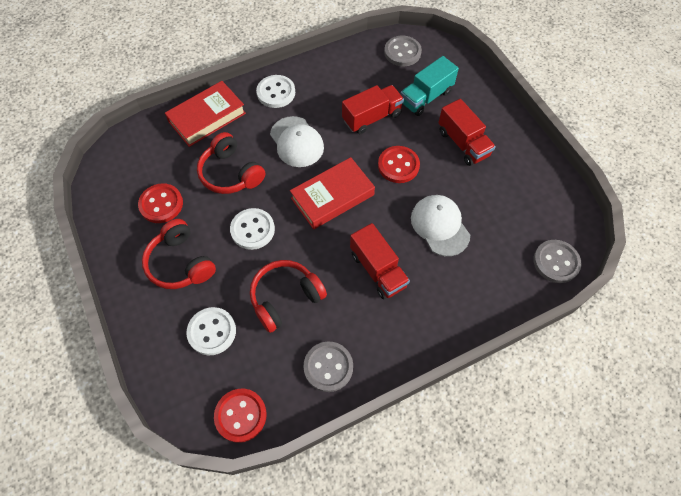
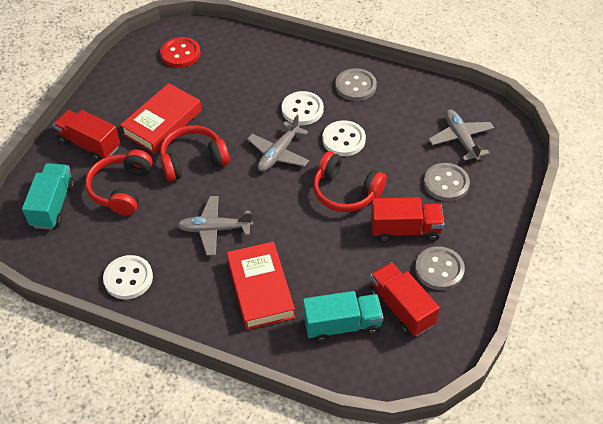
grey plane: 0 -> 3
red button: 3 -> 1
turquoise truck: 1 -> 2
white cap: 2 -> 0

